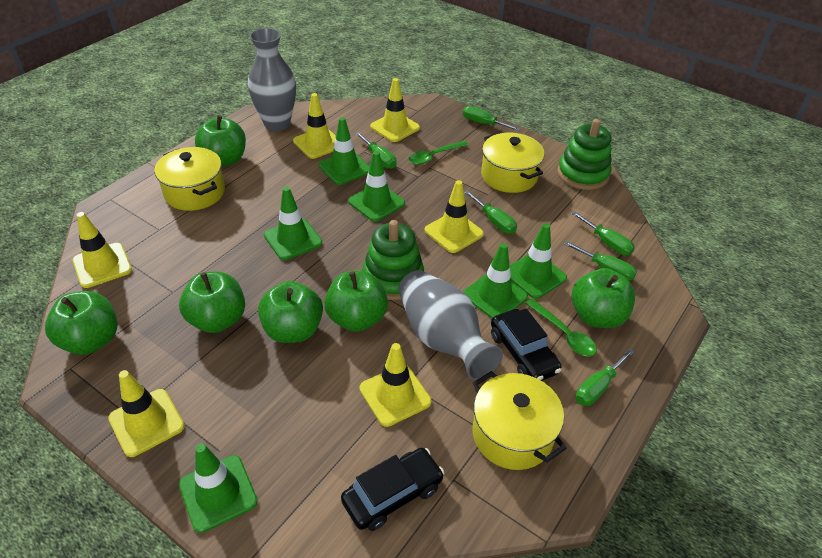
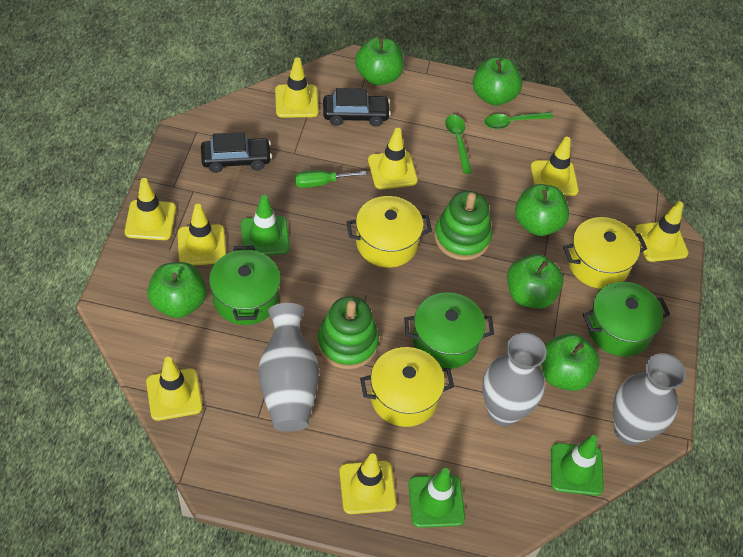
green pot: 0 -> 3
green screwdriver: 6 -> 1
green traffic cone: 6 -> 3
grey vase: 2 -> 3
yellow traffic cone: 6 -> 8

